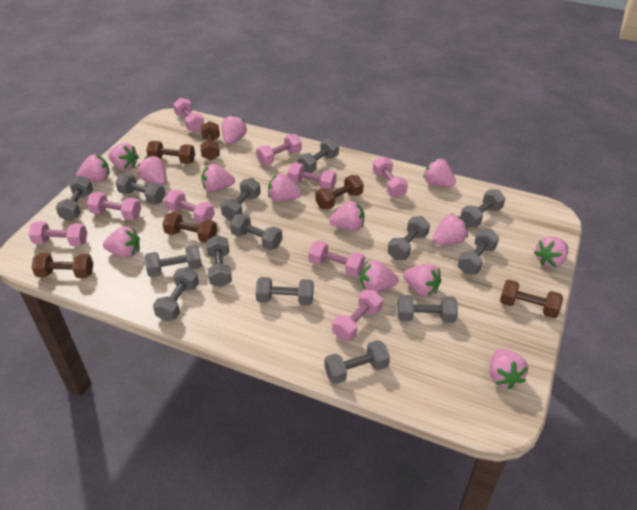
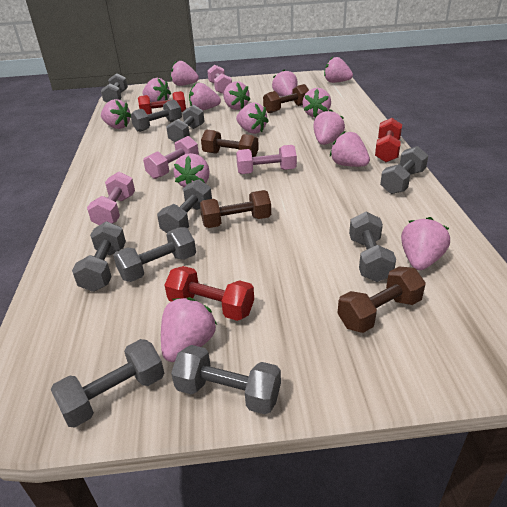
brown dumbbell: 6 -> 4
grey dumbbell: 14 -> 10
pink dumbbell: 9 -> 4
red dumbbell: 0 -> 3

